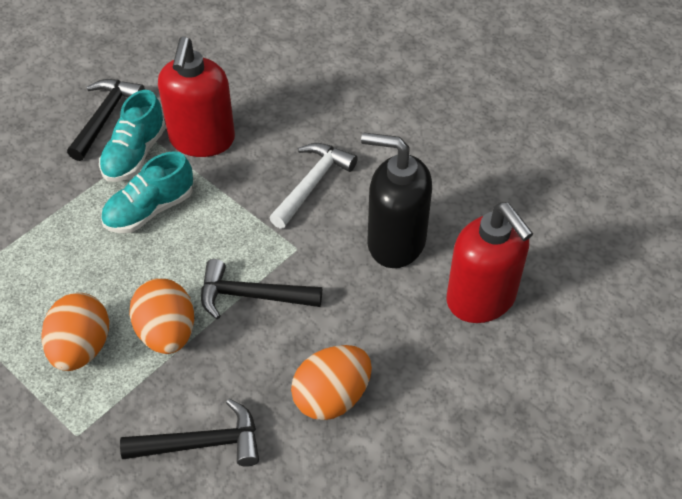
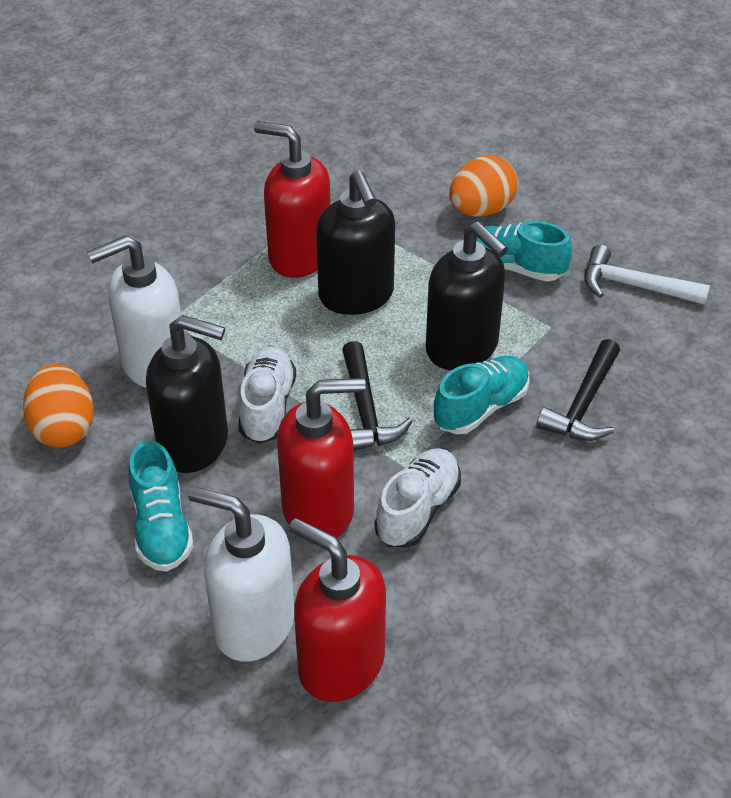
black hammer: 3 -> 2
black soap dispenser: 1 -> 3
orange egg: 3 -> 2
red soap dispenser: 2 -> 3
turquoise shoe: 2 -> 3
white shoe: 0 -> 2
white soap dispenser: 0 -> 2

